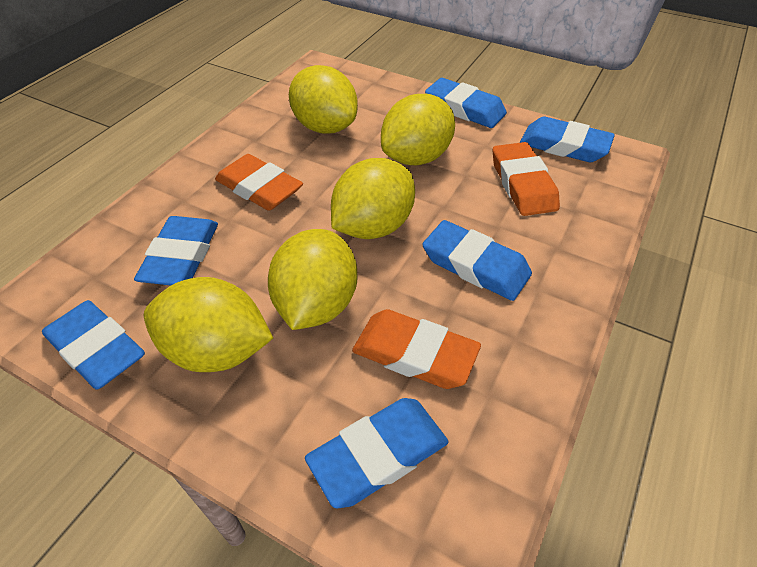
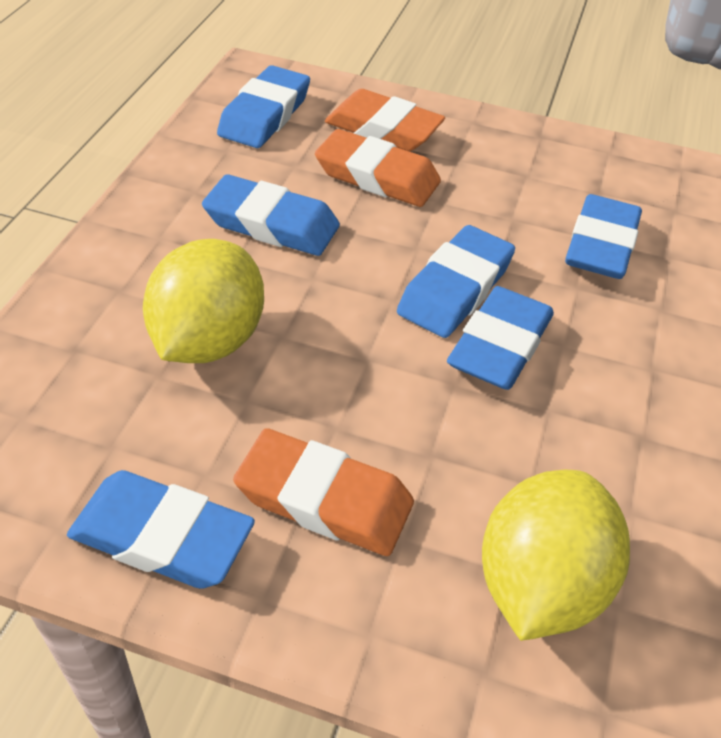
yellow lemon: 5 -> 2

